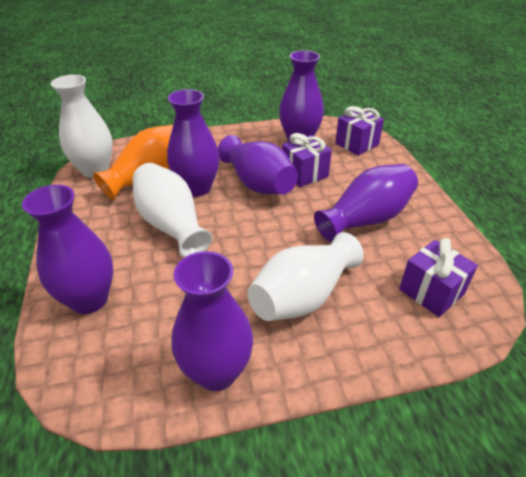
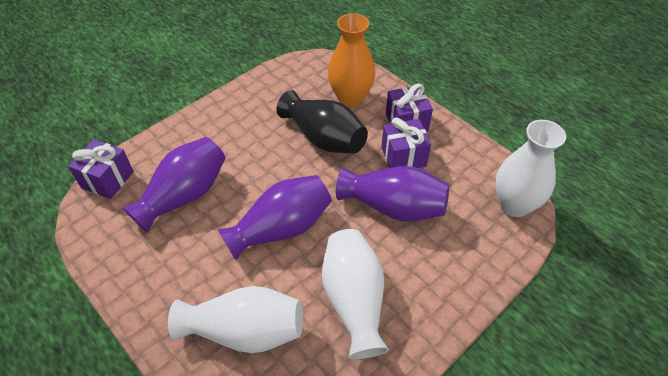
black vase: 0 -> 1
purple vase: 6 -> 3

